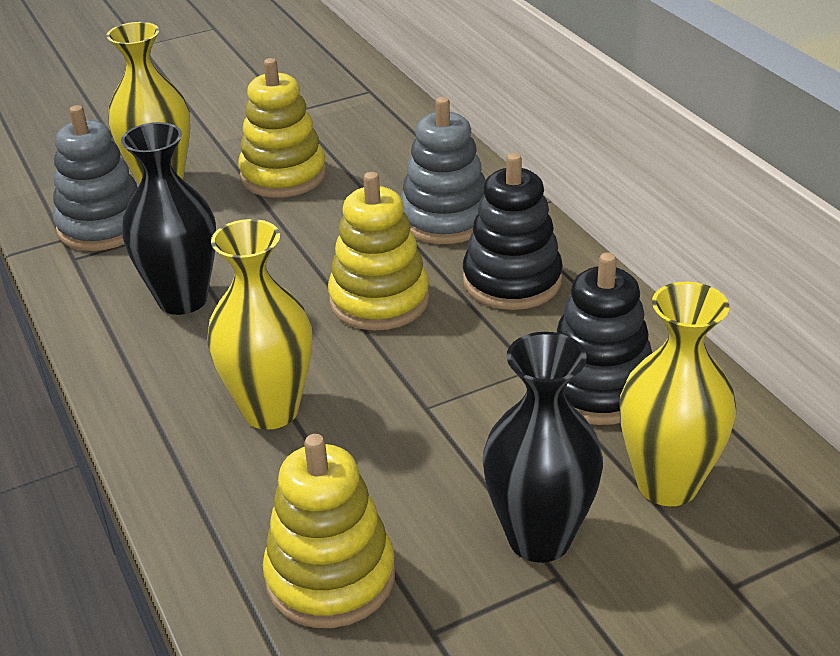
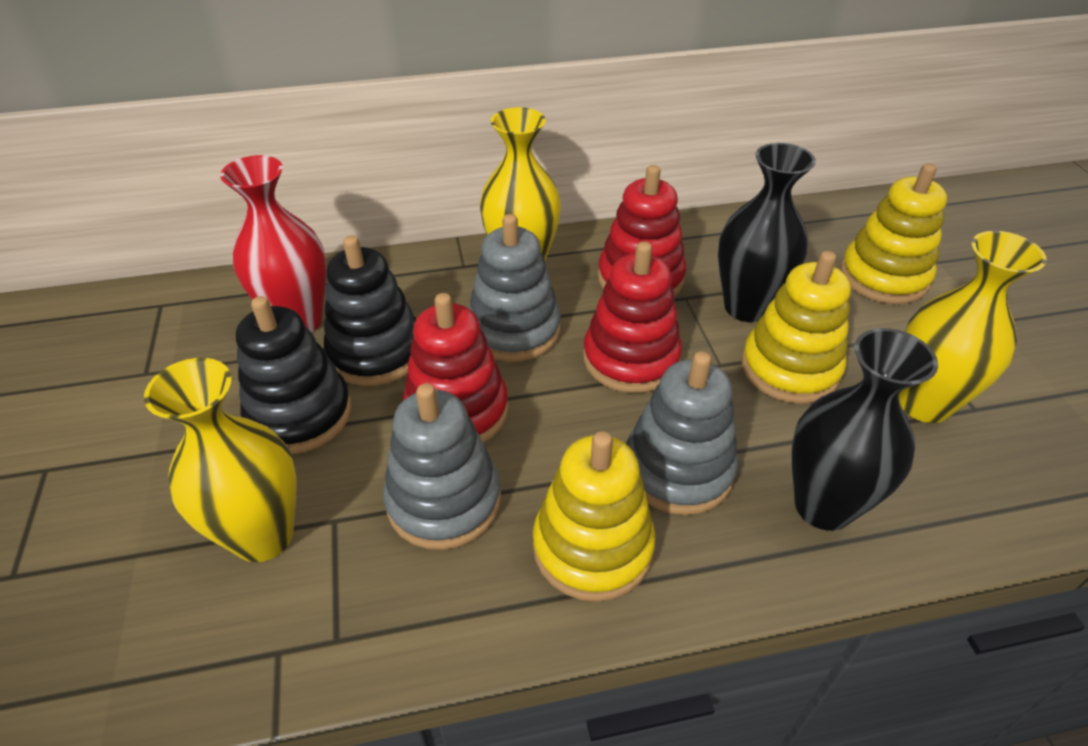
grey stacking toy: 2 -> 3
red stacking toy: 0 -> 3
red vase: 0 -> 1

